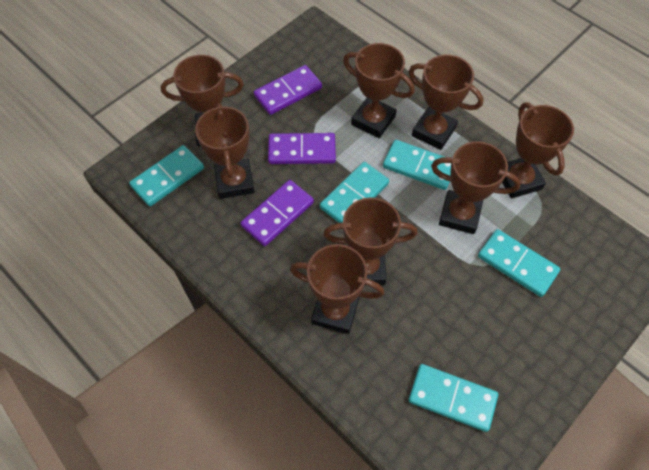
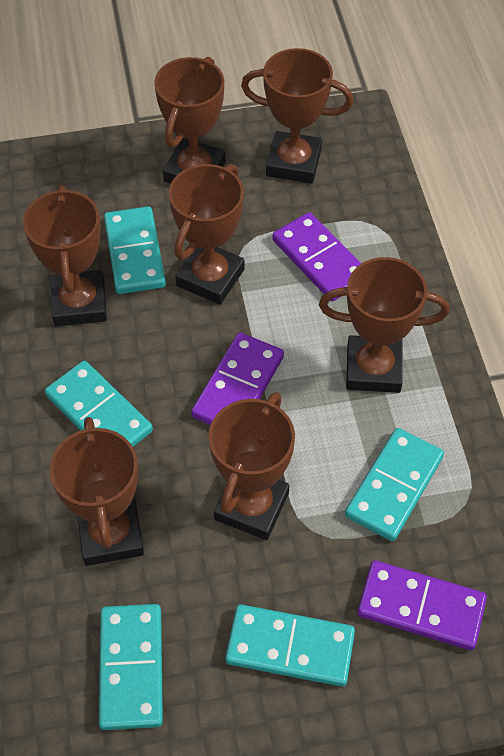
brown trophy: 8 -> 7

